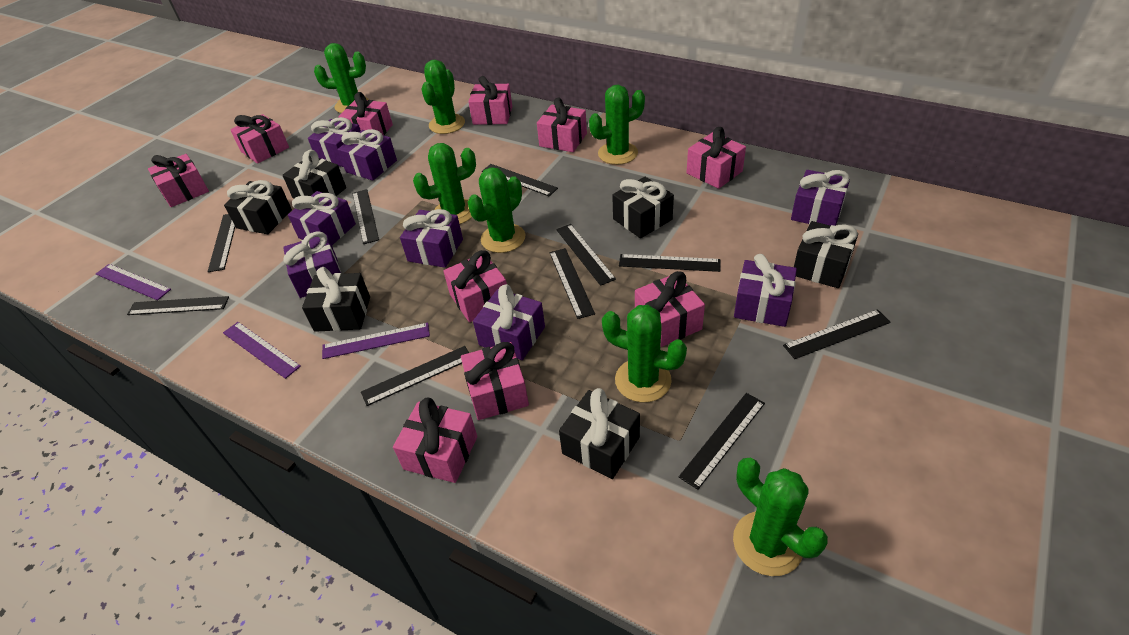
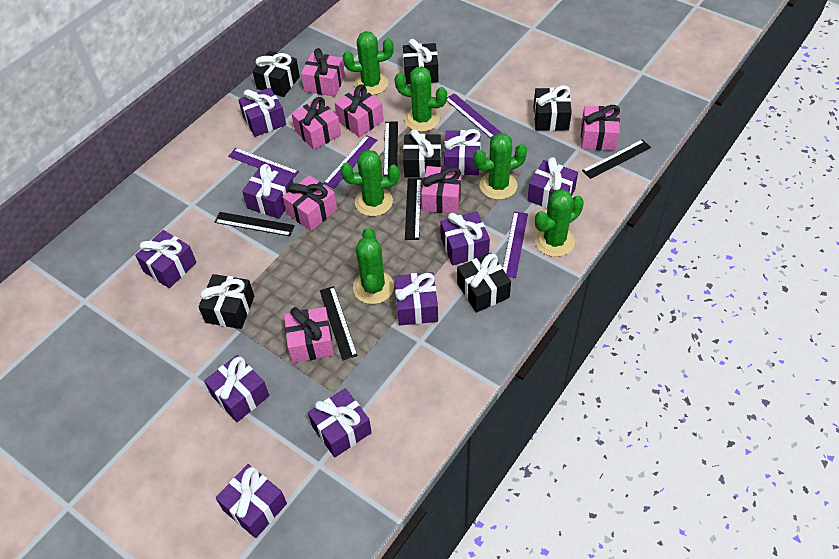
black ruler: 10 -> 5
green cactus: 7 -> 6
pink gift: 10 -> 7
purple gift: 8 -> 10
purple ruler: 3 -> 4

